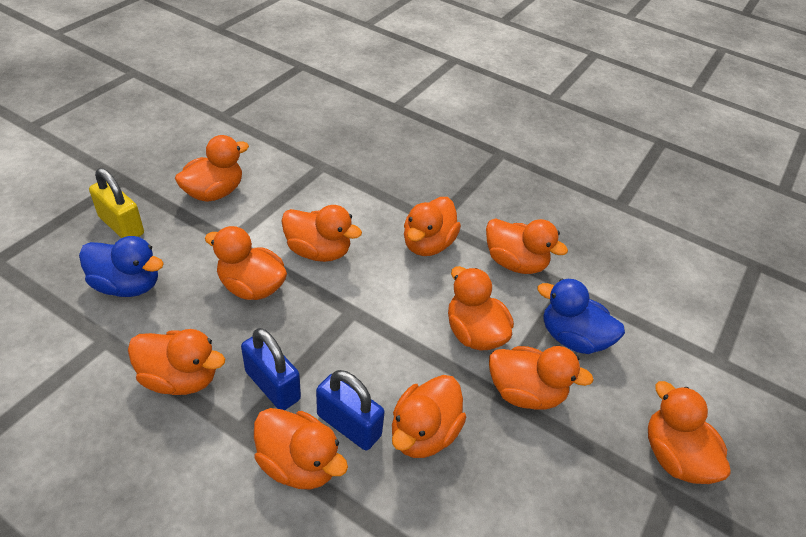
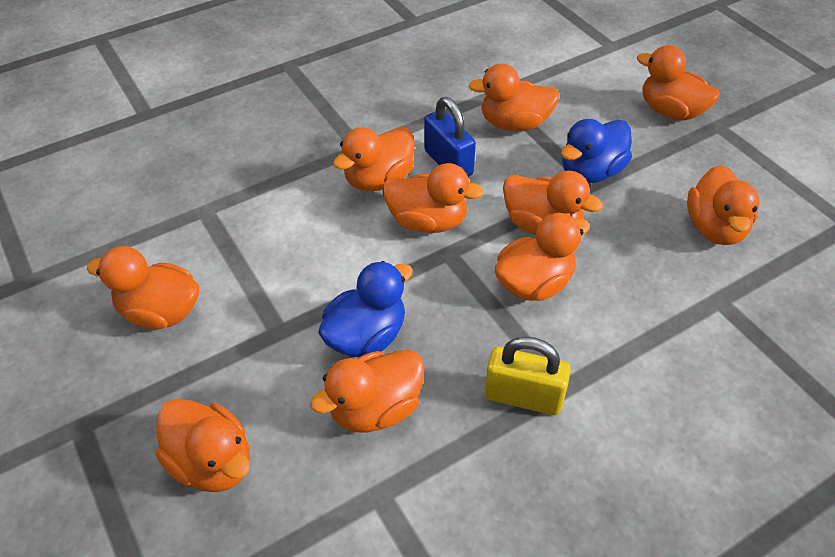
blue padlock: 2 -> 1
orange duck: 11 -> 10

